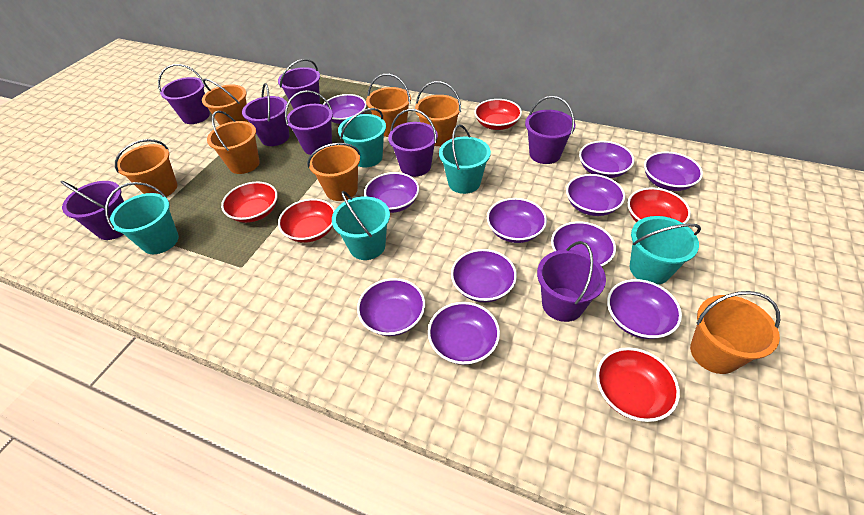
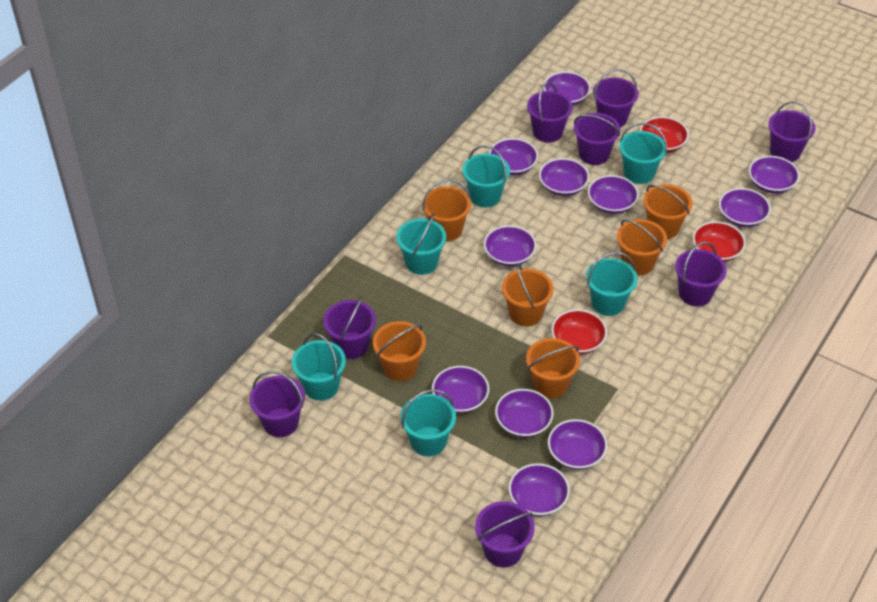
orange bucket: 7 -> 6
red bowl: 5 -> 3
turquoise bucket: 5 -> 6

